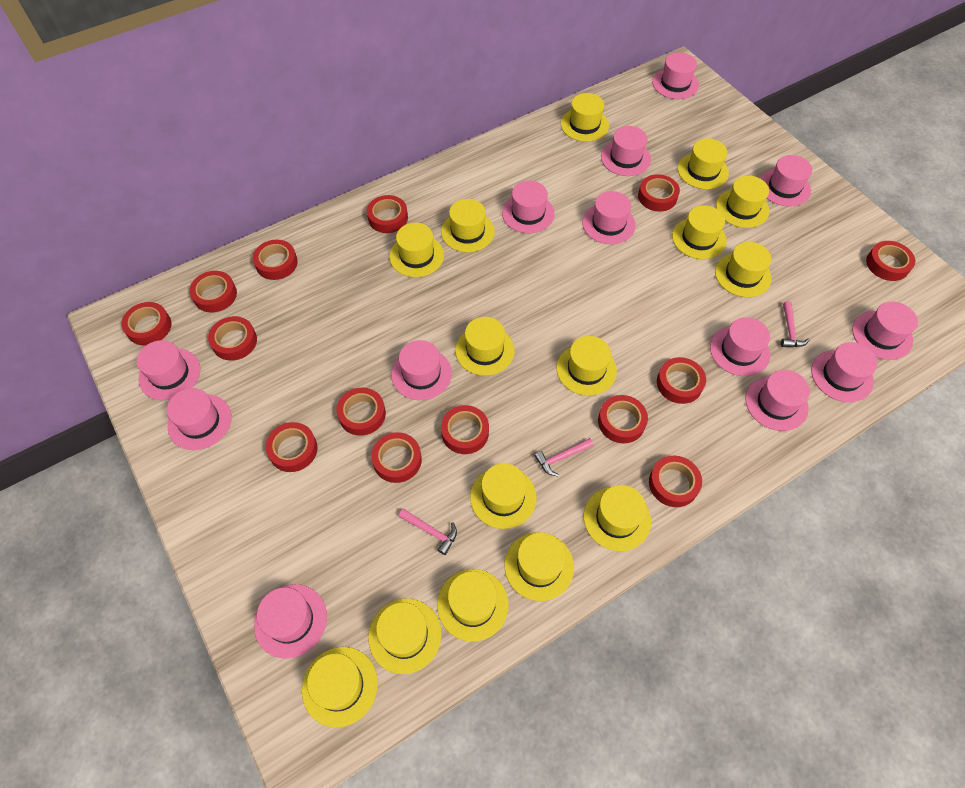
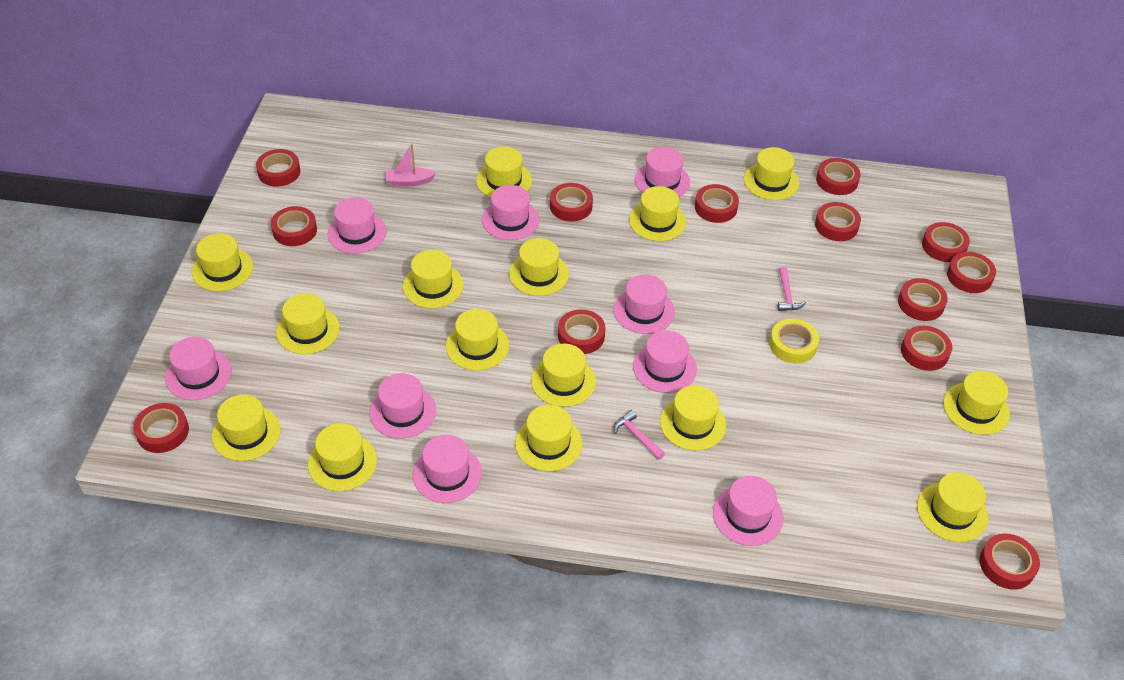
pink boat: 0 -> 1
pink hammer: 3 -> 2
pink hat: 13 -> 9
red tape: 14 -> 13
yellow tape: 0 -> 1

